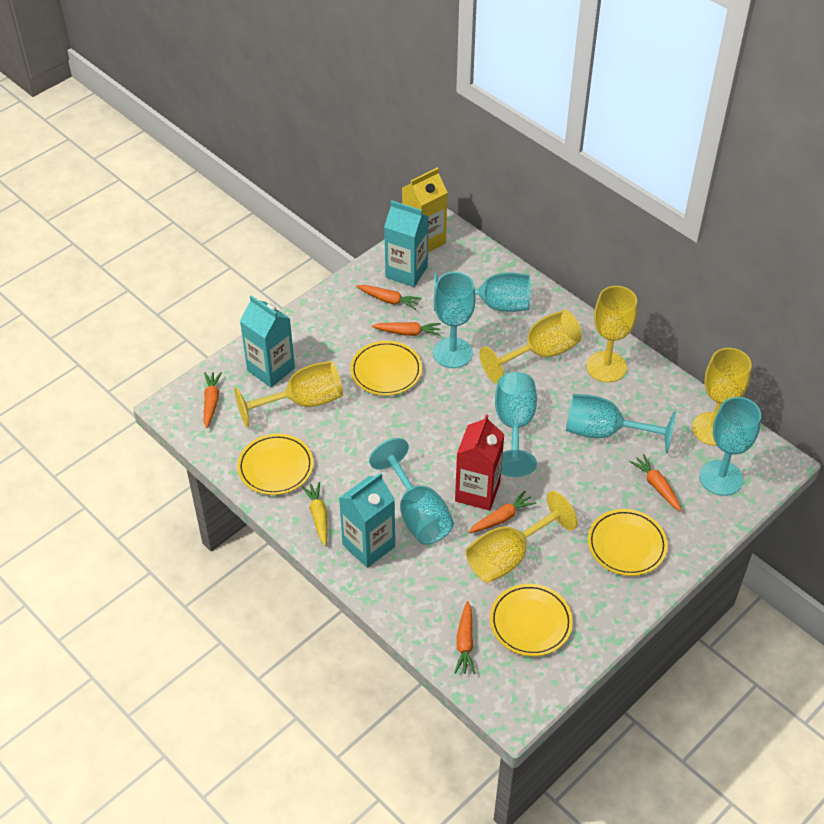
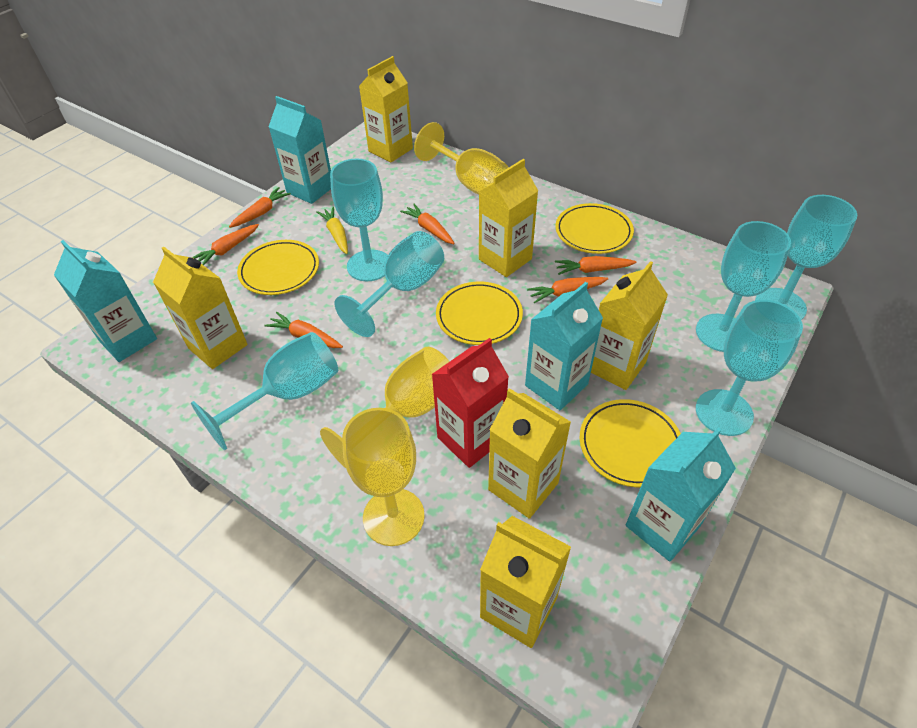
turquoise carton: 3 -> 4
yellow carton: 1 -> 6
yellow goblet: 5 -> 3

